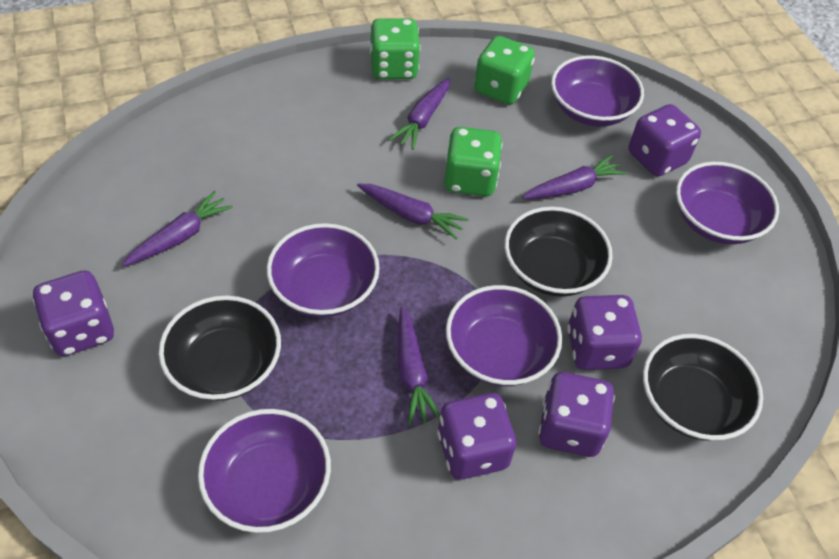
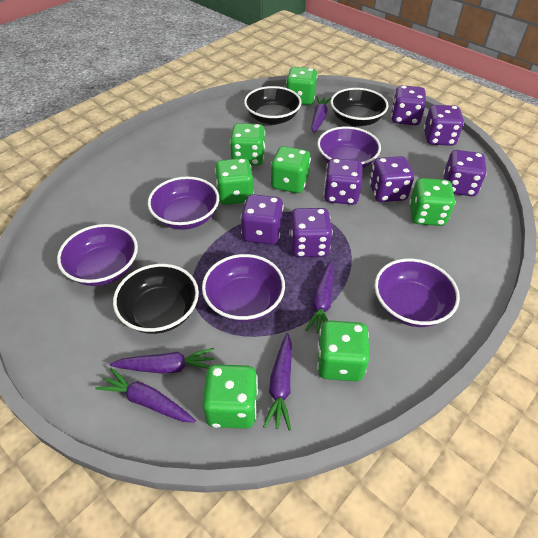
green dice: 3 -> 7
purple dice: 5 -> 7

